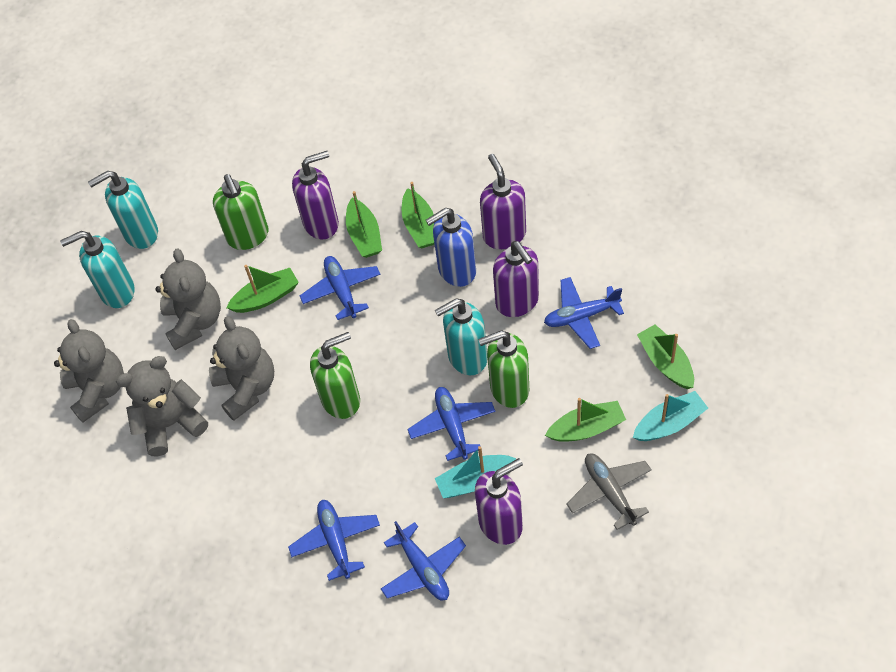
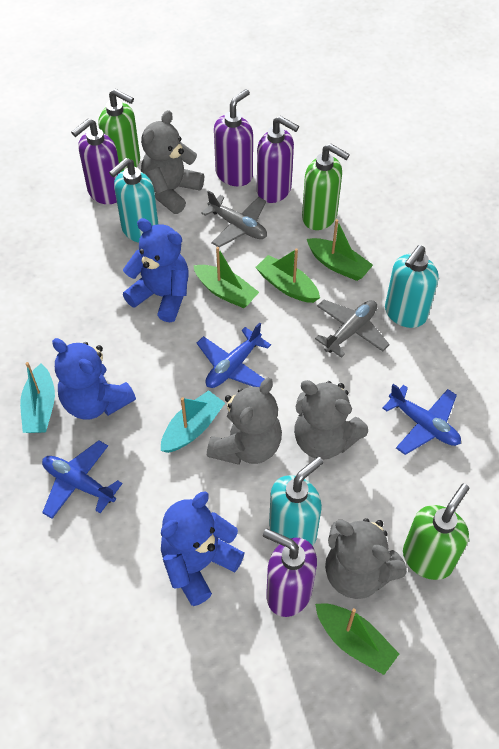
blue plane: 5 -> 3
blue soap dispenser: 1 -> 0
blue teddy bear: 0 -> 3
green boat: 5 -> 4
grey plane: 1 -> 2

